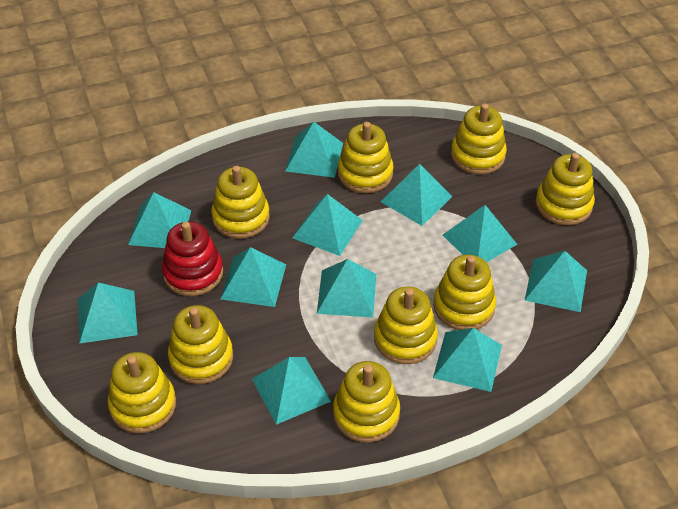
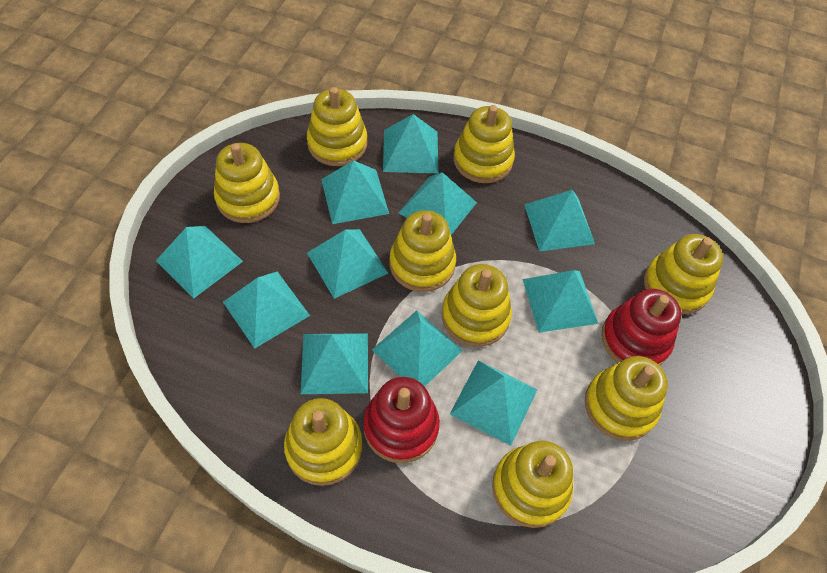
red stacking toy: 1 -> 2

